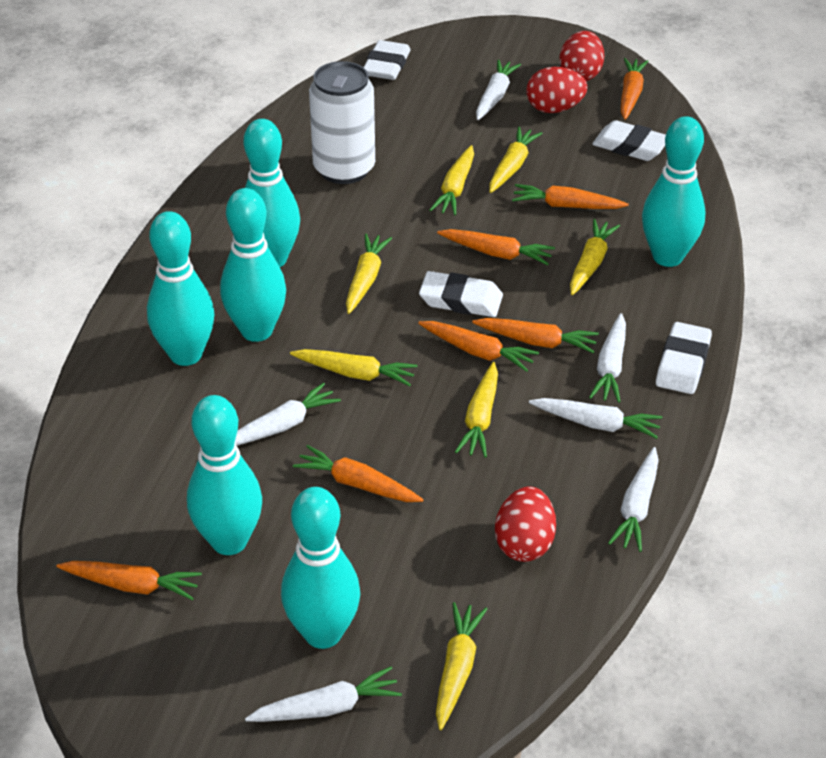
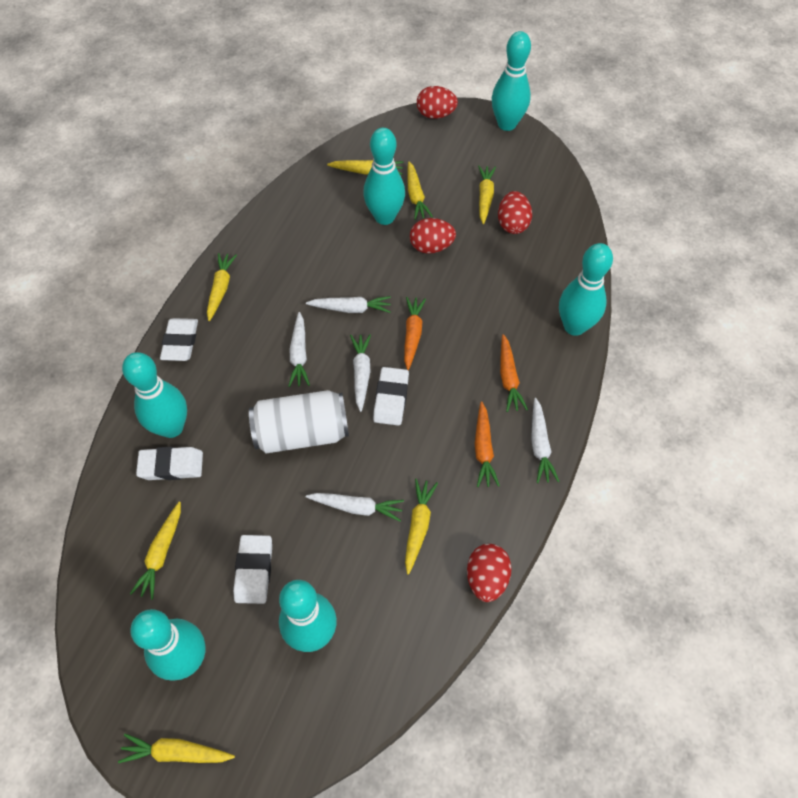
orange carrot: 7 -> 3
red egg: 3 -> 4
white carrot: 6 -> 5

